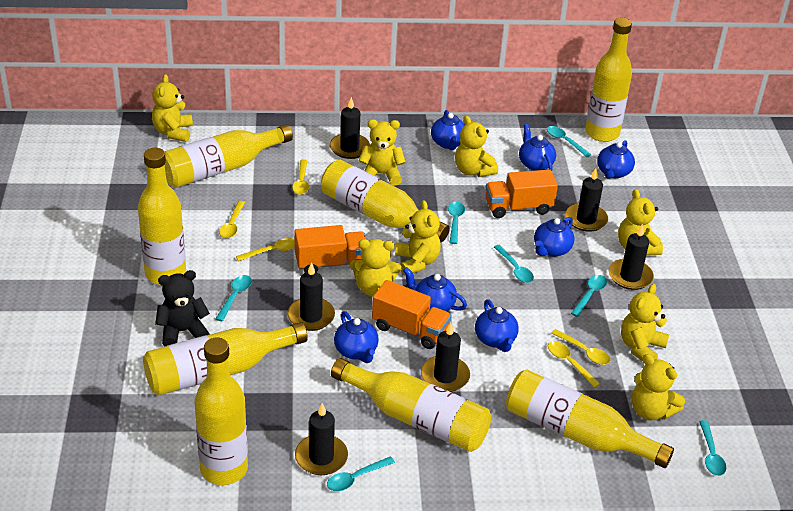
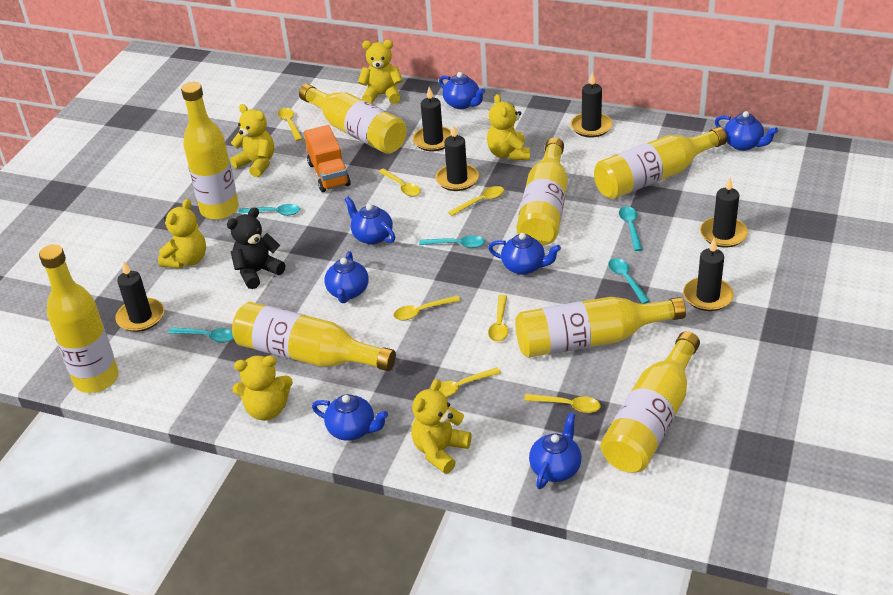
orange truck: 3 -> 1
turquoise spoon: 7 -> 5
yellow spoon: 5 -> 7
yellow teddy bear: 8 -> 6

